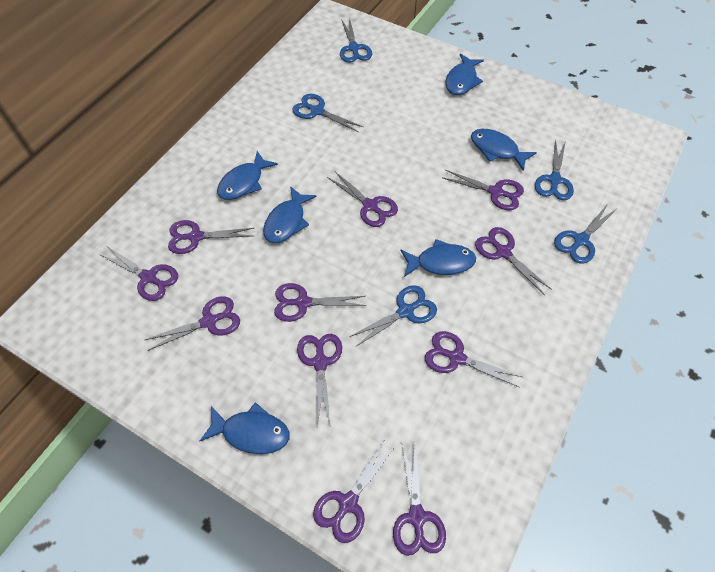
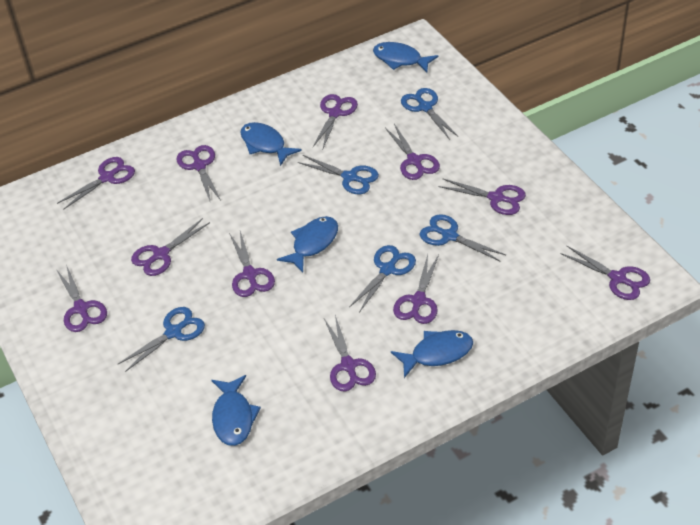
blue fish: 6 -> 5

